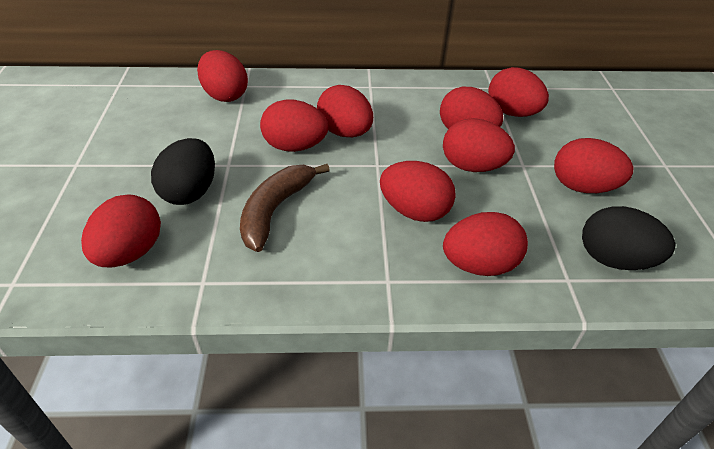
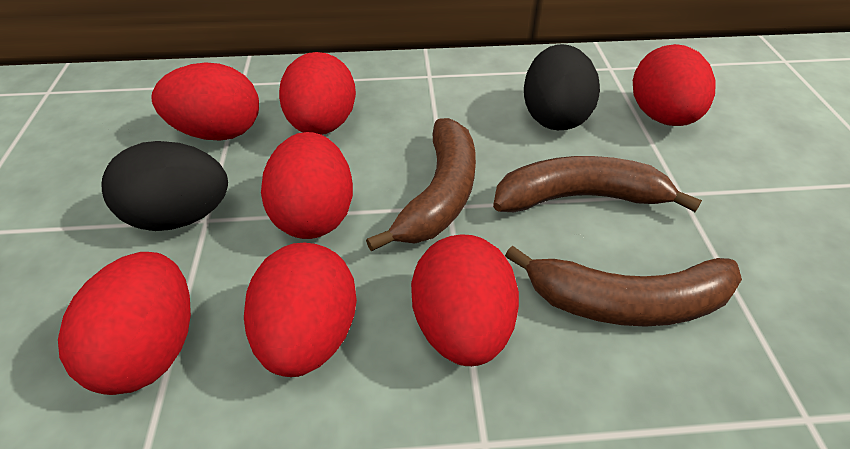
brown banana: 1 -> 3
red egg: 10 -> 7

